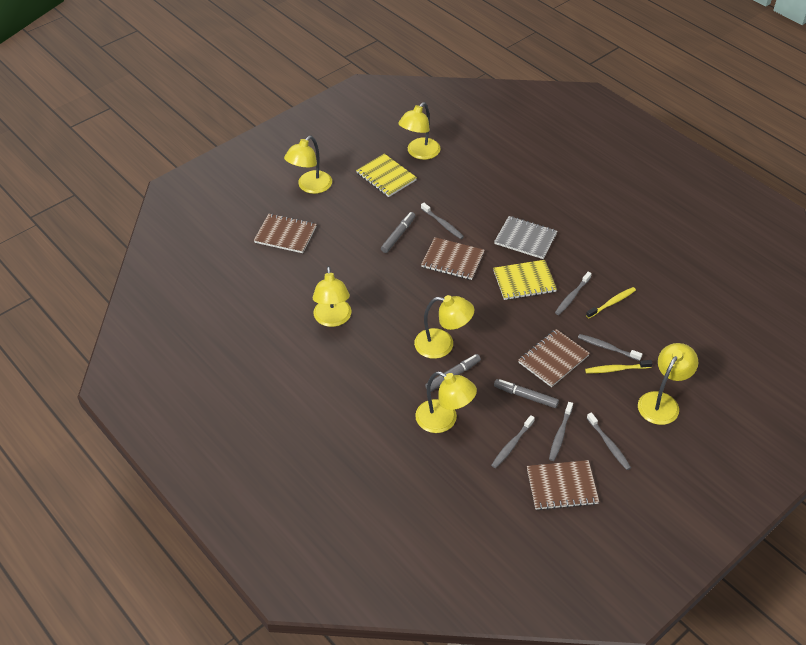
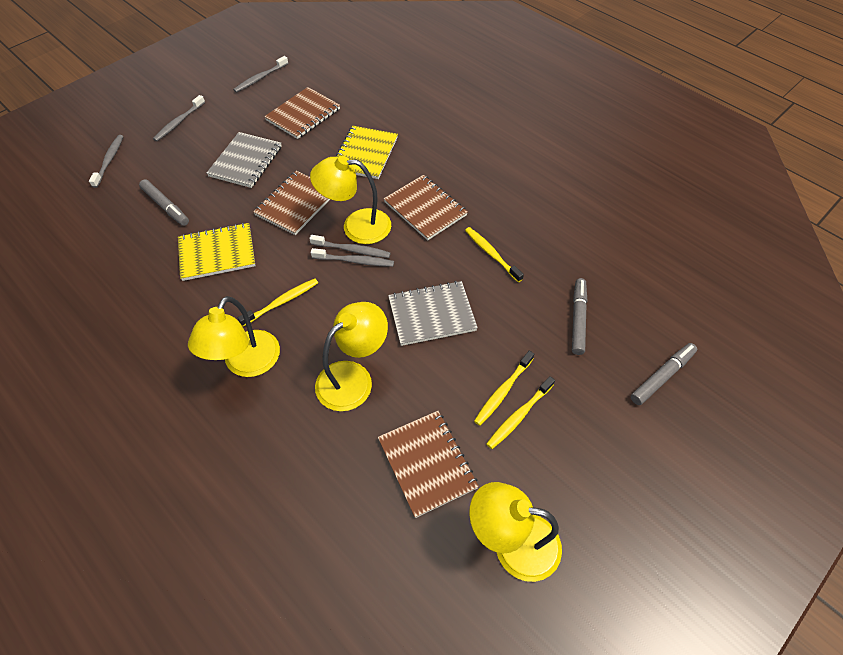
grey notebook: 1 -> 2
grey toothbrush: 6 -> 5
yellow lamp: 6 -> 4
yellow toothbrush: 2 -> 4

